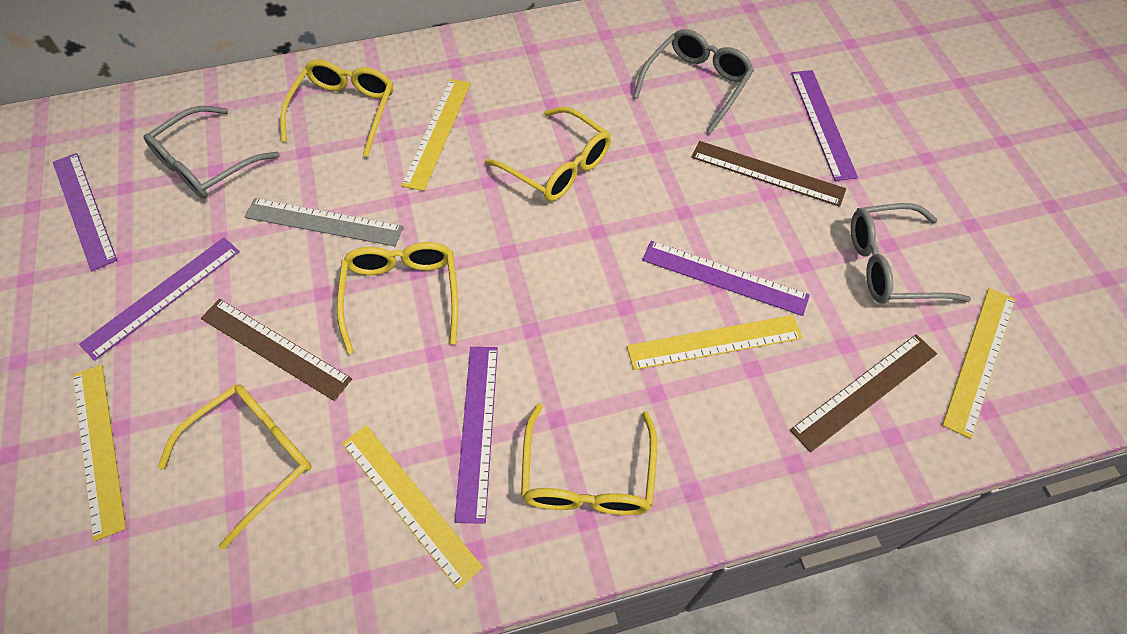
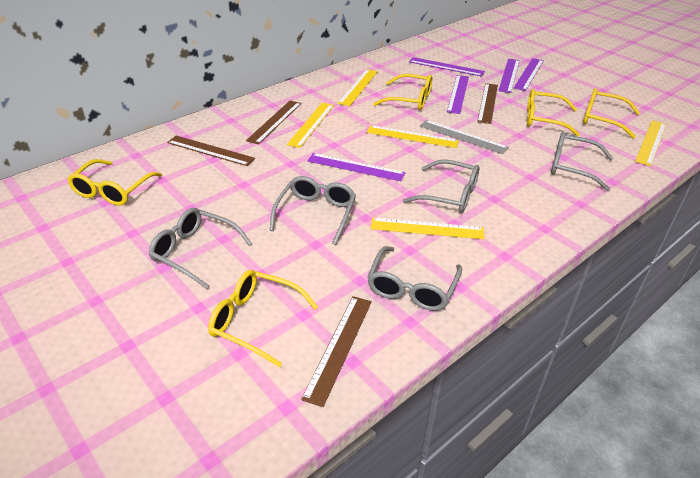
brown ruler: 3 -> 4
grey glasses: 3 -> 5

